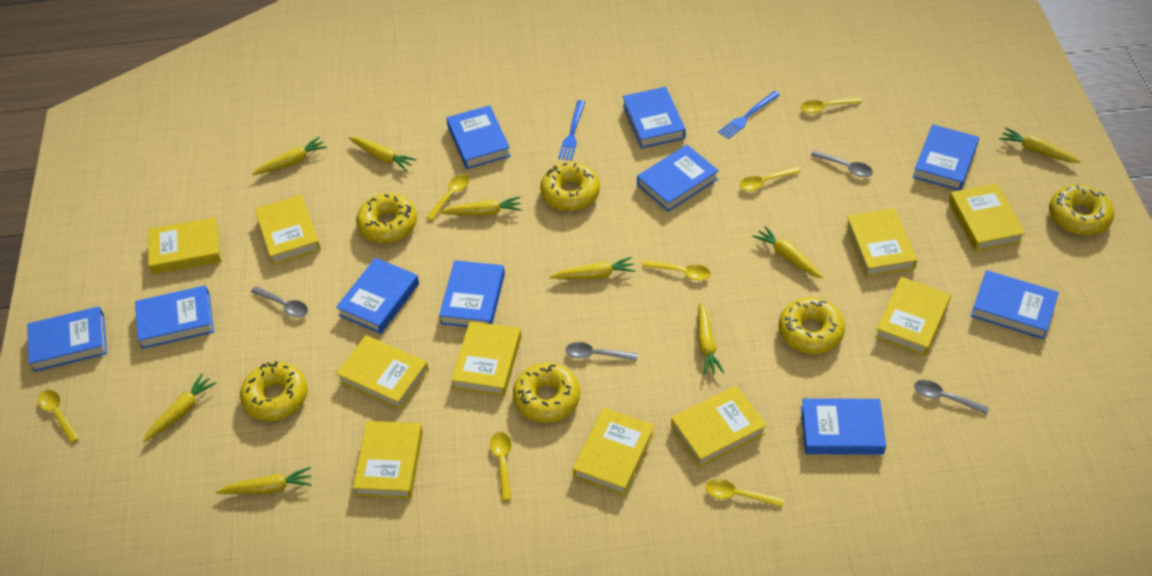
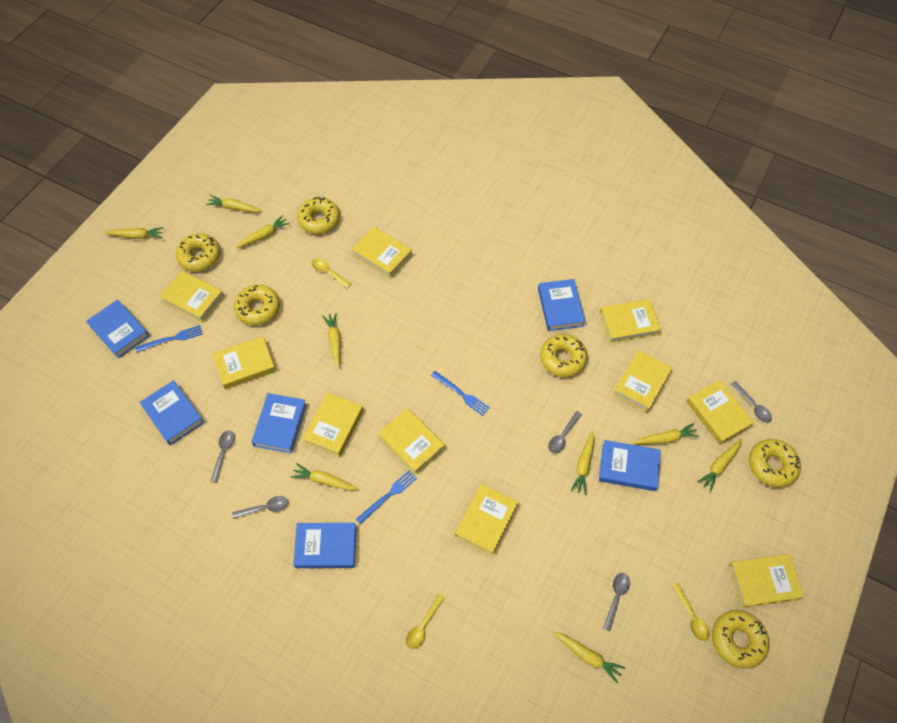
blue book: 10 -> 6
blue fork: 2 -> 3
grey spoon: 4 -> 5
yellow spoon: 7 -> 3

